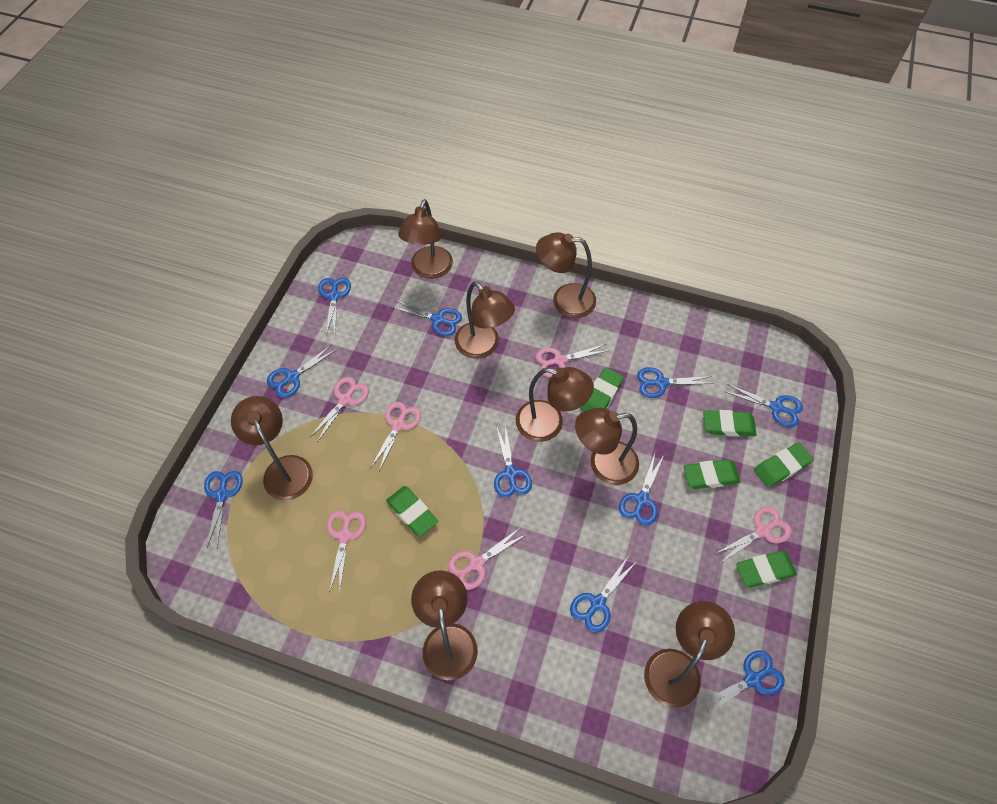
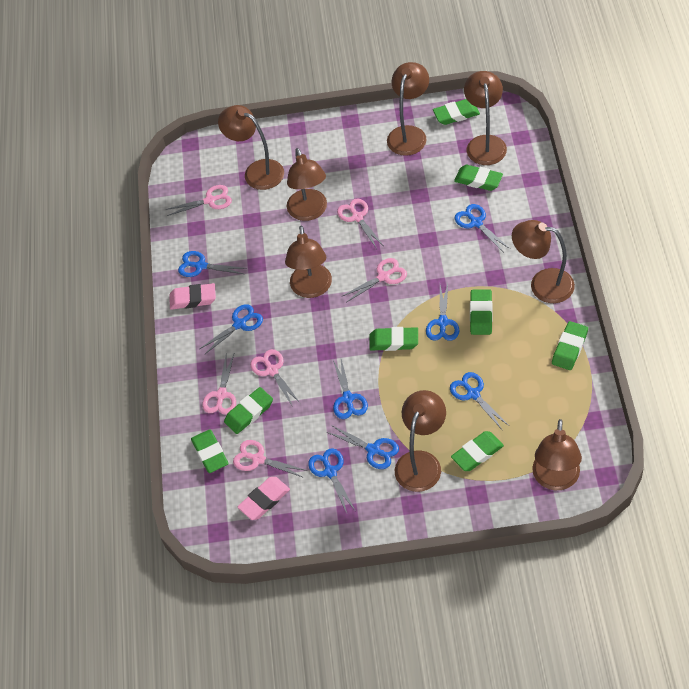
blue scissors: 10 -> 8
green eraser: 6 -> 8
pink eraser: 0 -> 2

